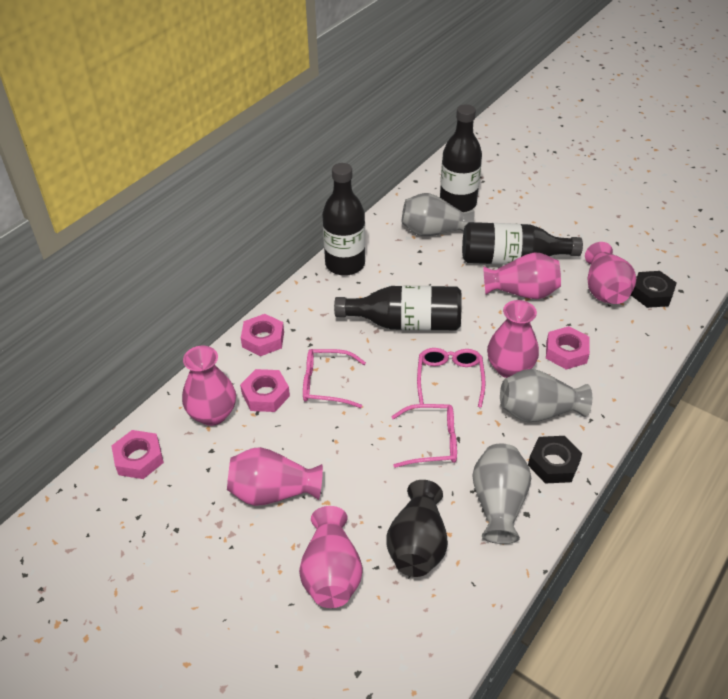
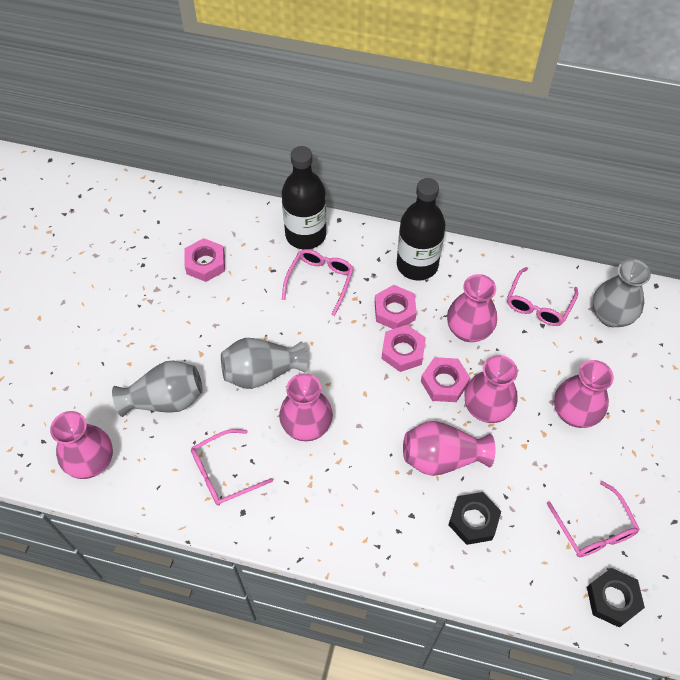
black bottle: 4 -> 2
black vase: 1 -> 0
pink glasses: 3 -> 4

